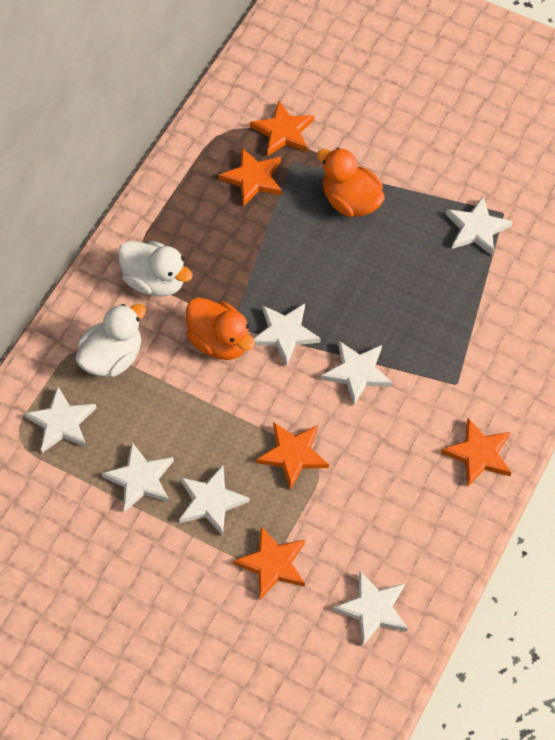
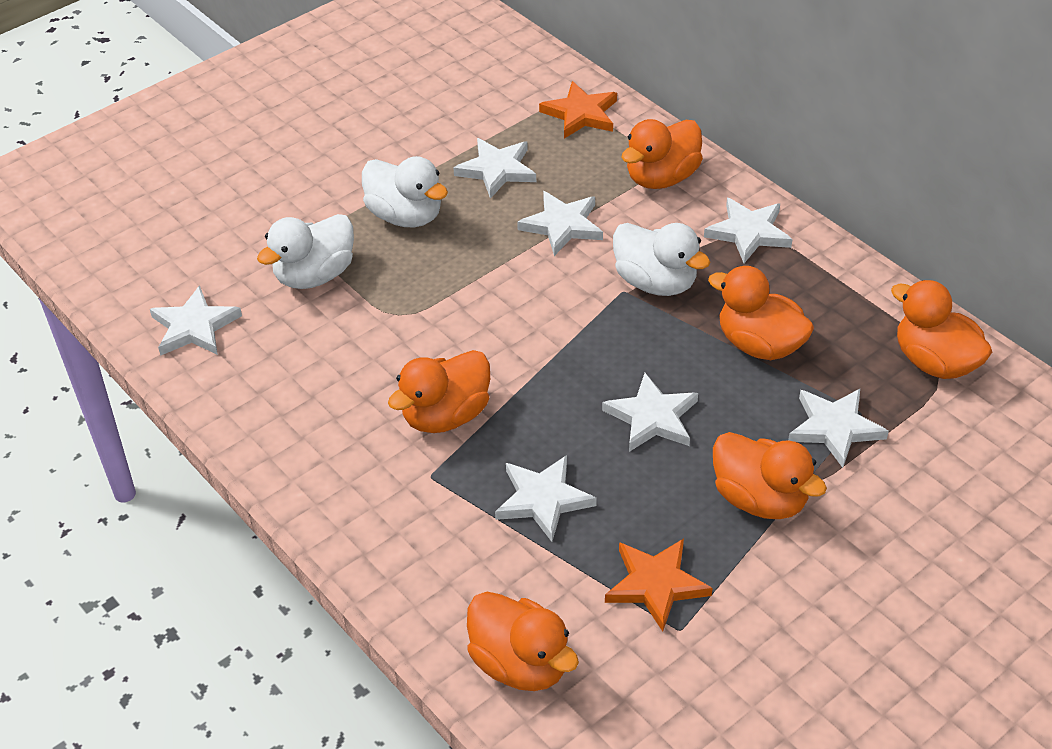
orange duck: 2 -> 6
orange star: 5 -> 2
white duck: 2 -> 3

